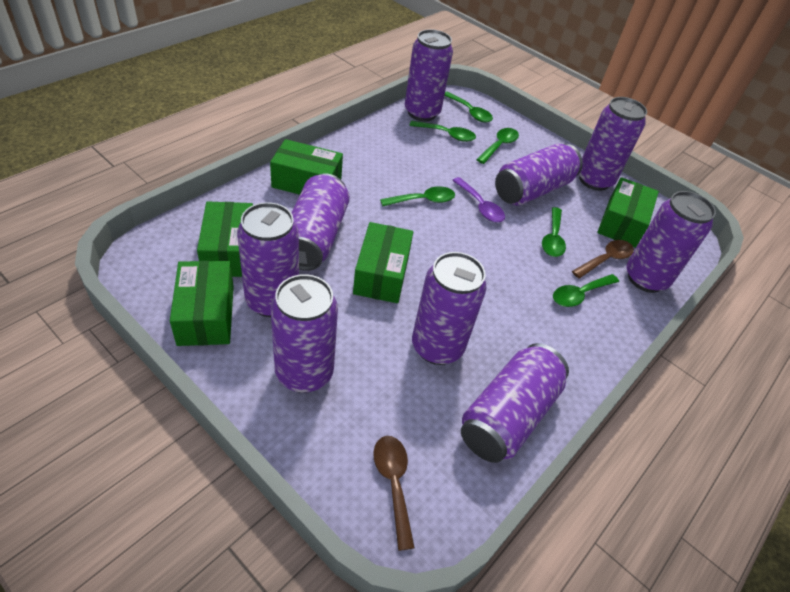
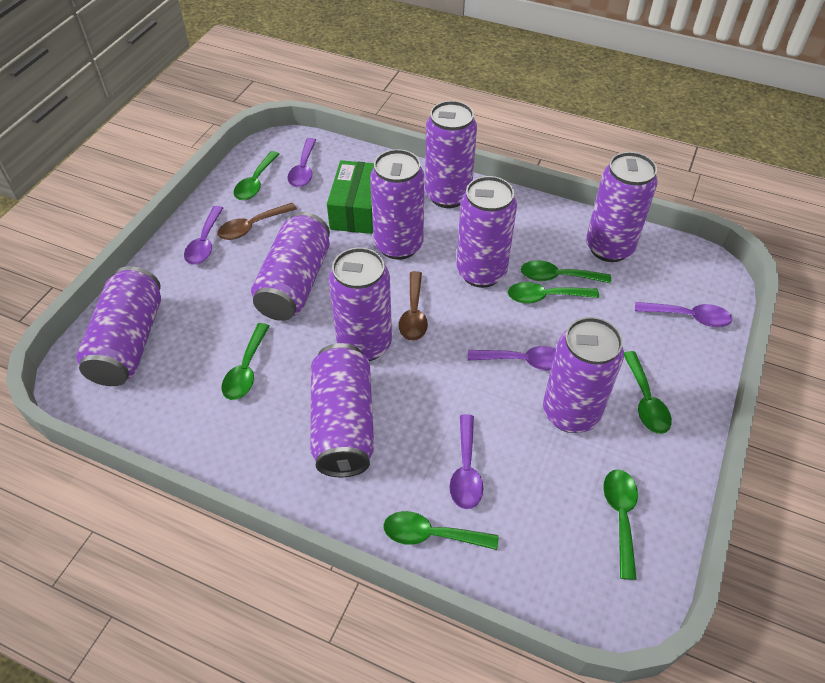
green box: 5 -> 1
green spoon: 6 -> 7
purple spoon: 1 -> 5

